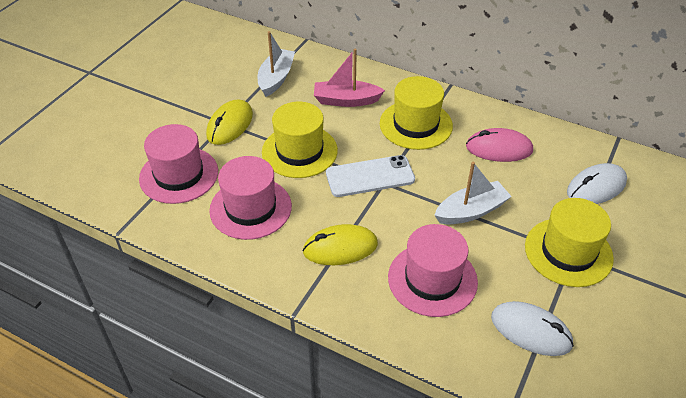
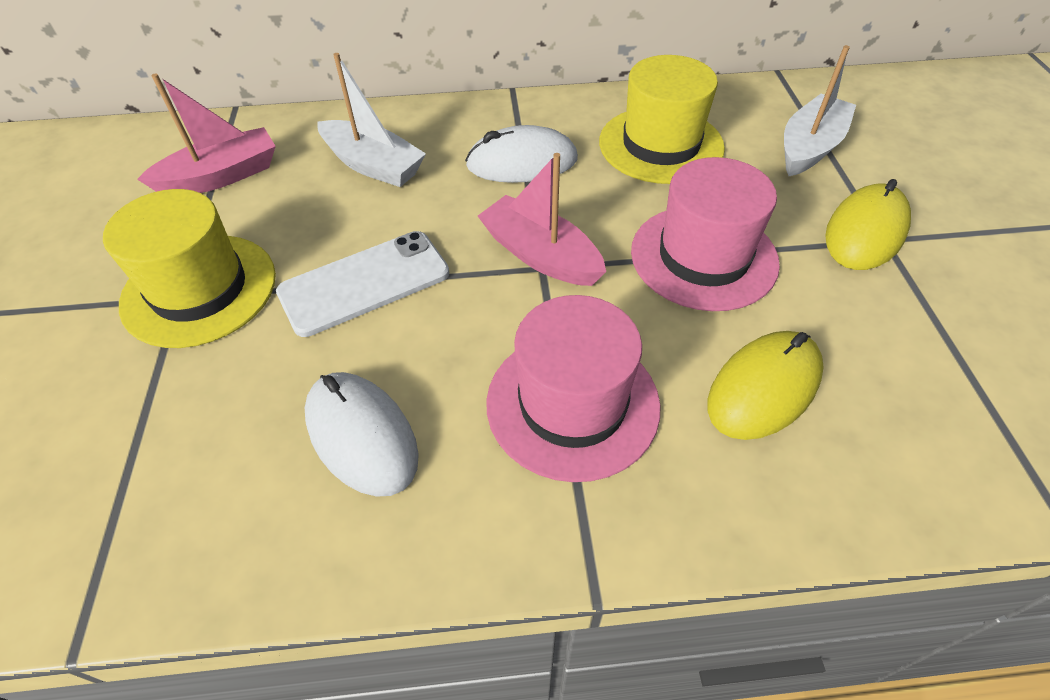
pink boat: 1 -> 2
pink hat: 3 -> 2
pink mouse: 1 -> 0
yellow hat: 3 -> 2

